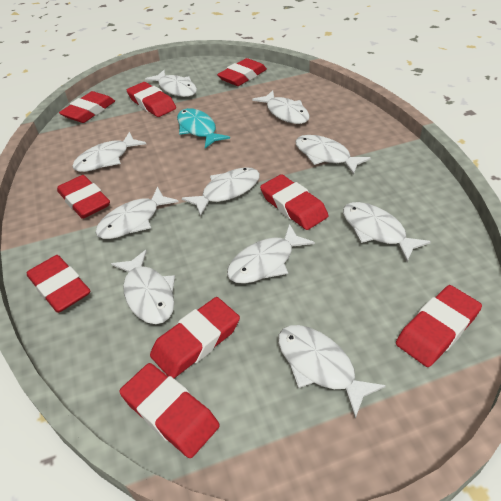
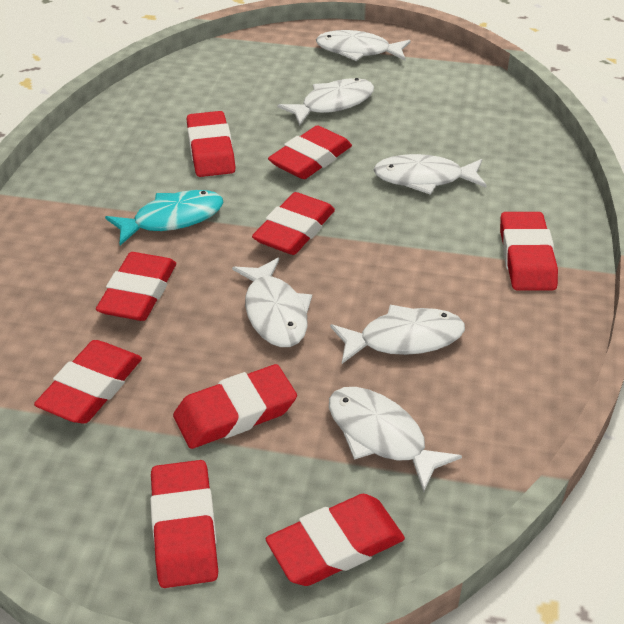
white fish: 10 -> 6

